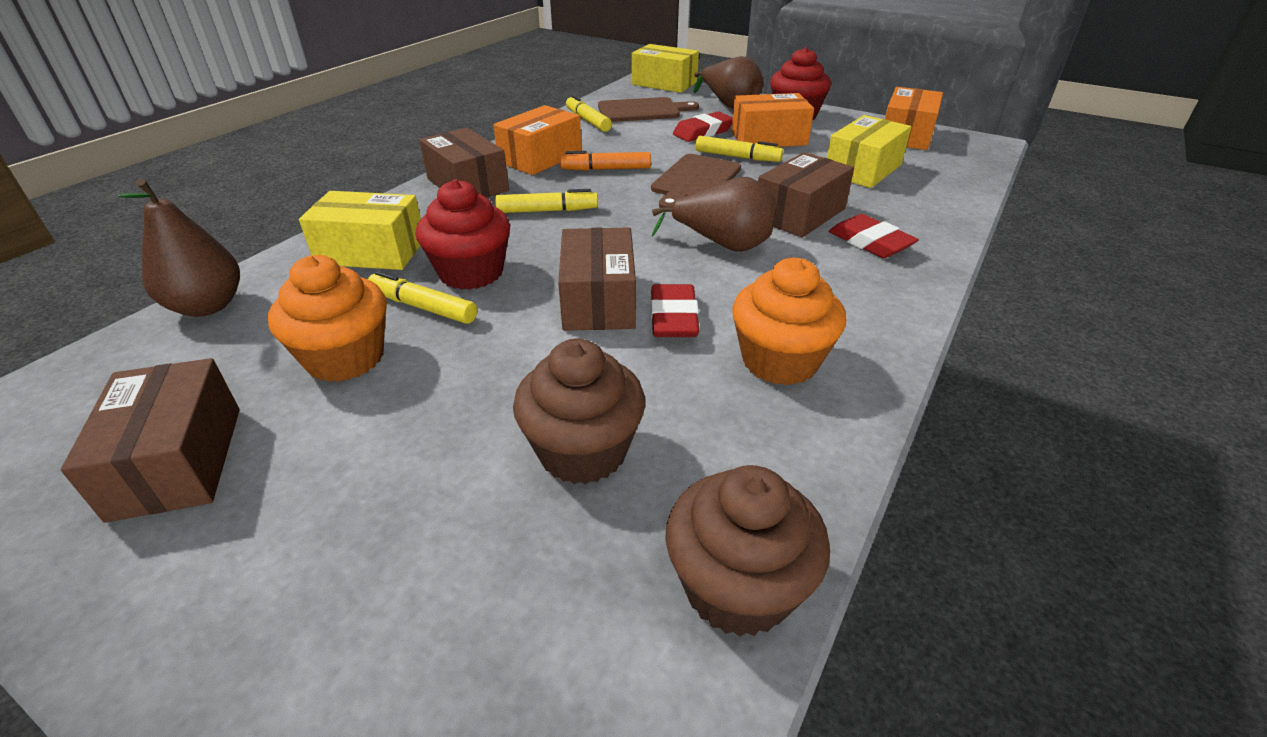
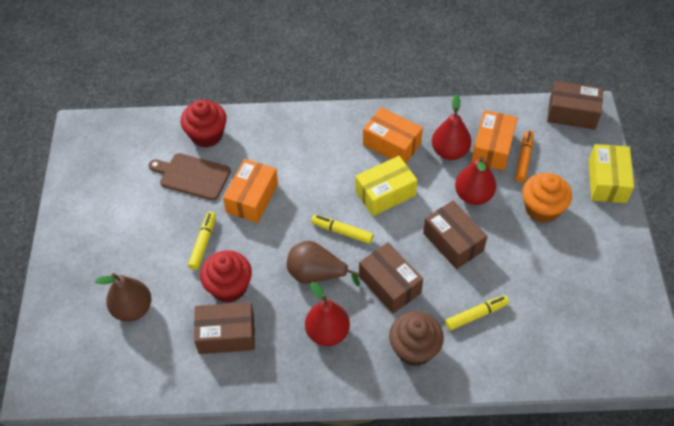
brown cupcake: 2 -> 1
brown cutting board: 2 -> 1
brown pear: 3 -> 2
orange cupcake: 2 -> 1
red eraser: 3 -> 0
red pear: 0 -> 3
yellow box: 3 -> 2
yellow marker: 4 -> 3

